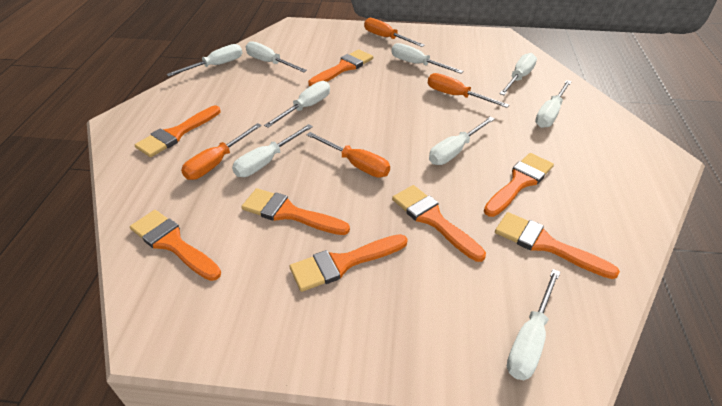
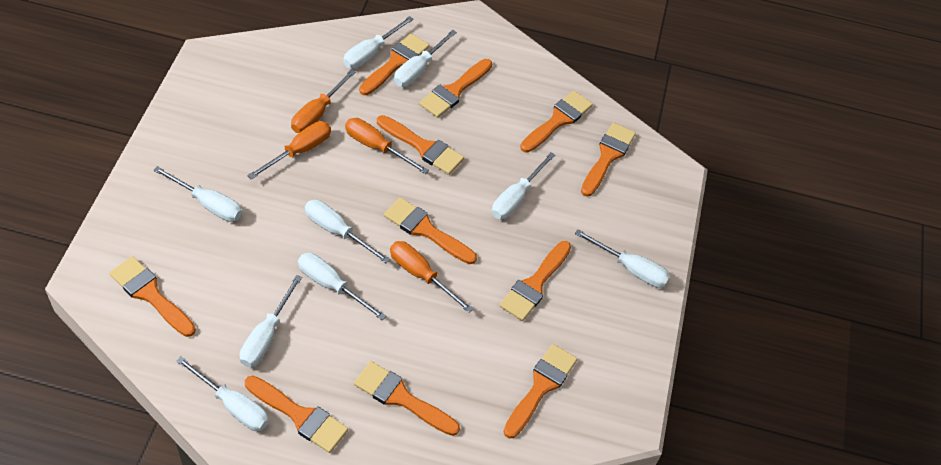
orange brush: 8 -> 11

